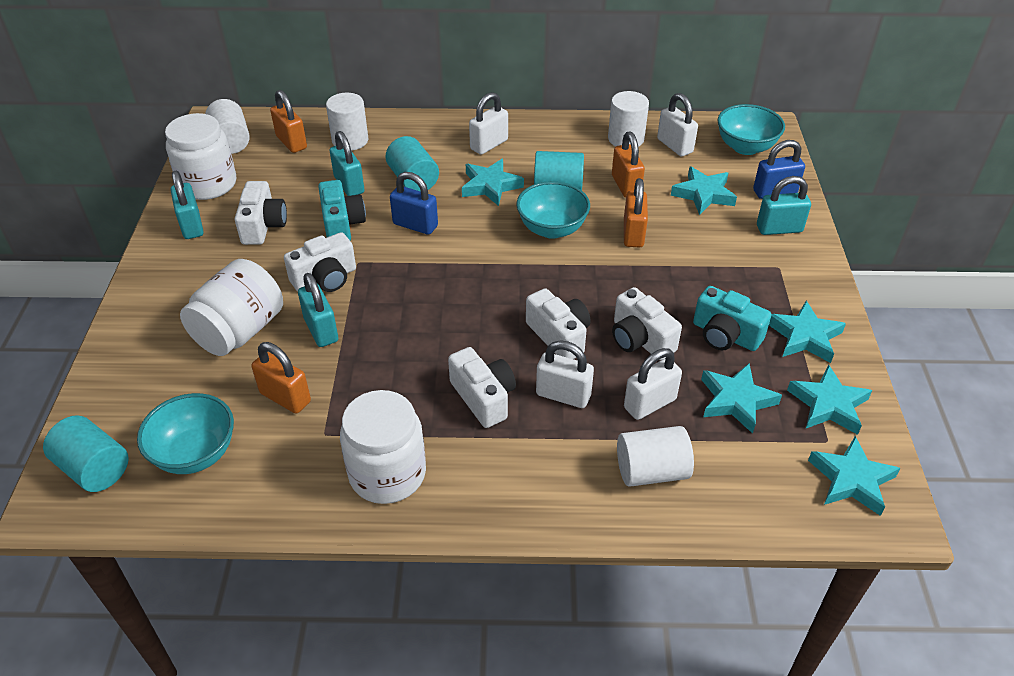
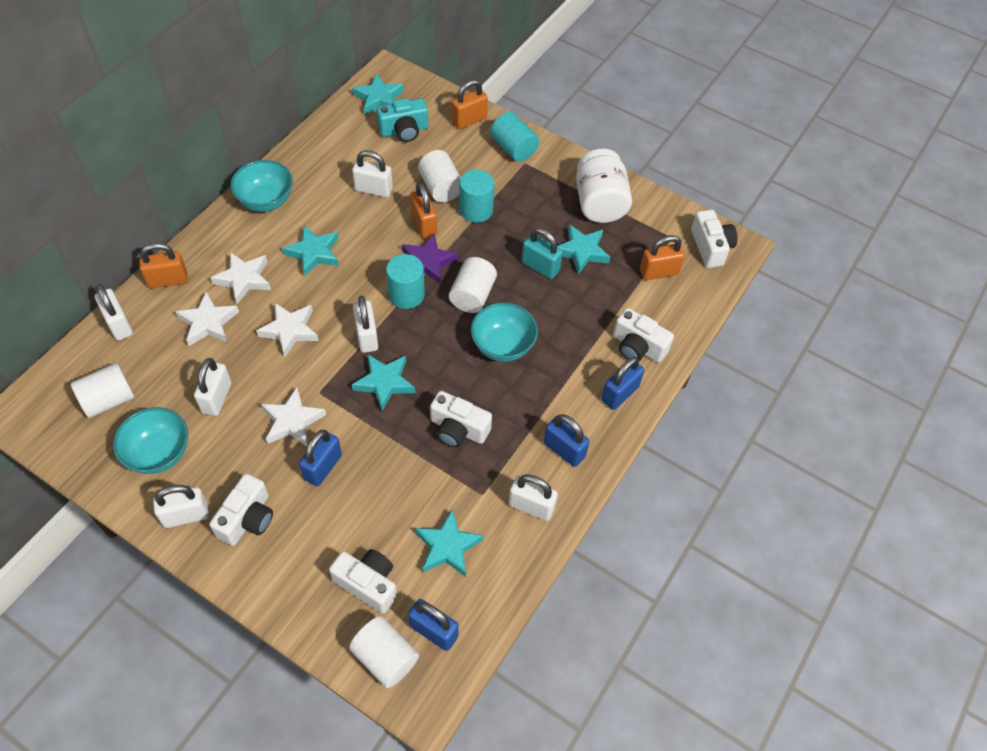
blue padlock: 2 -> 4
purple star: 0 -> 1
turquoise camera: 2 -> 1
turquoise padlock: 4 -> 1
turquoise star: 6 -> 5
white jar: 3 -> 1
white padlock: 4 -> 6
white star: 0 -> 4

